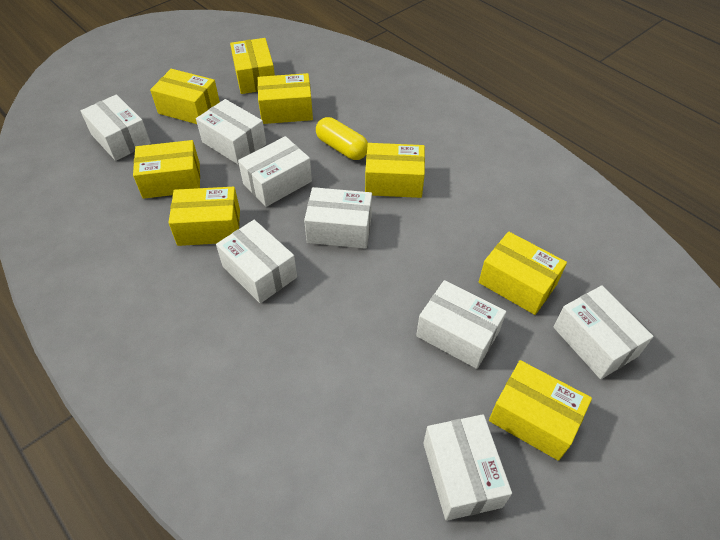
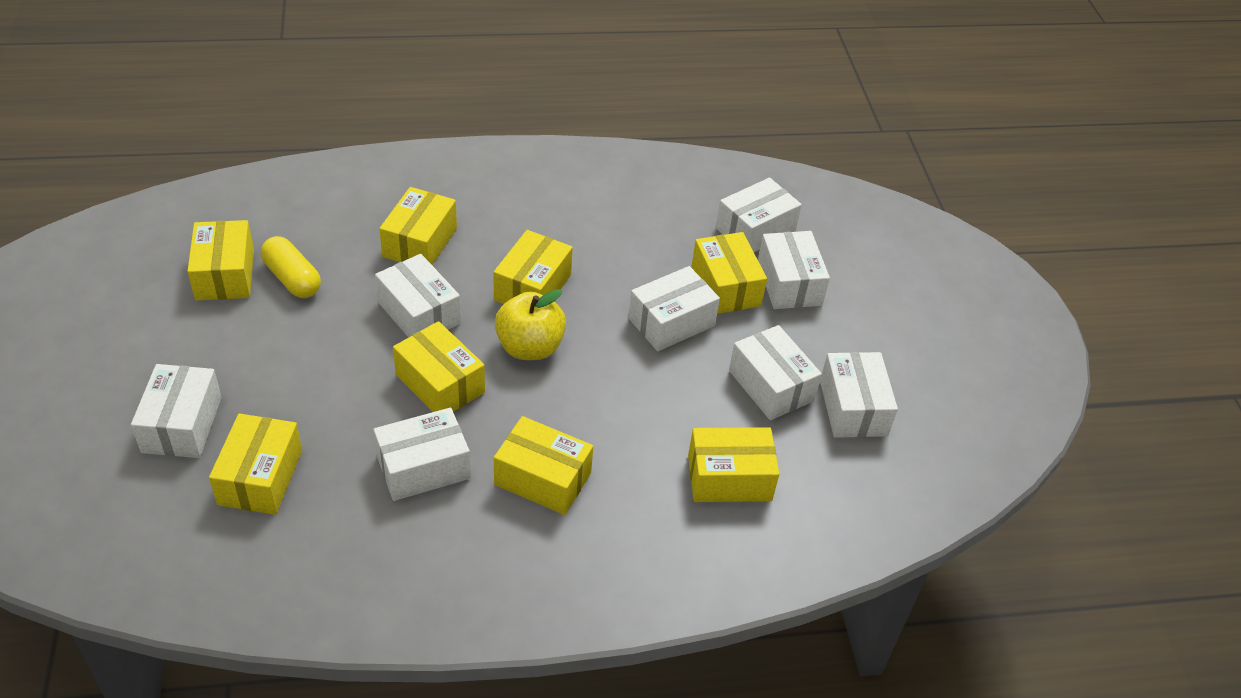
yellow apple: 0 -> 1

